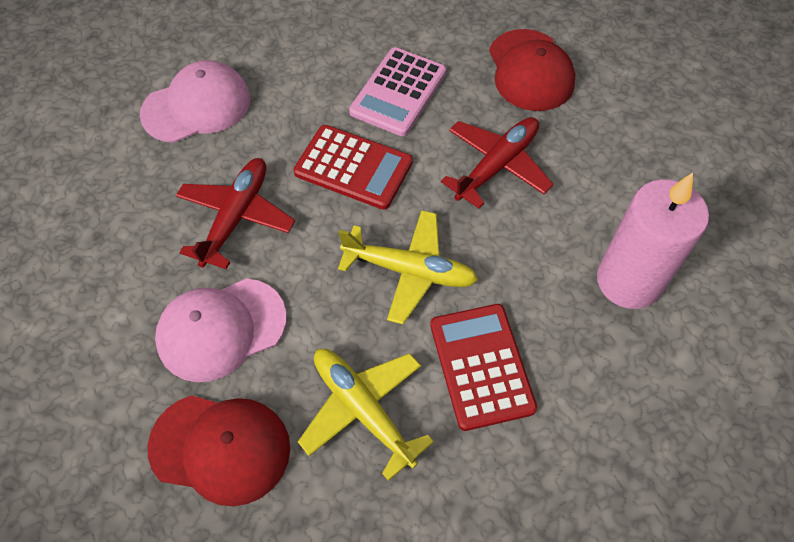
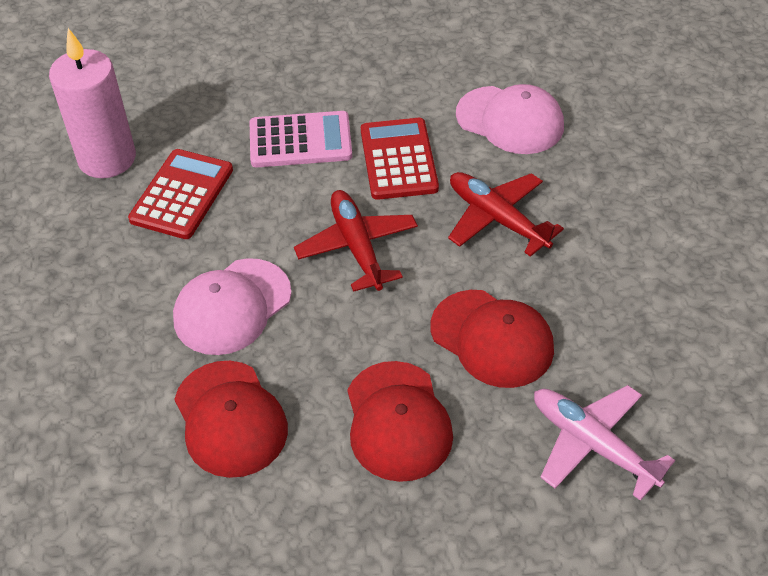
pink plane: 0 -> 1
red cap: 2 -> 3
yellow plane: 2 -> 0

